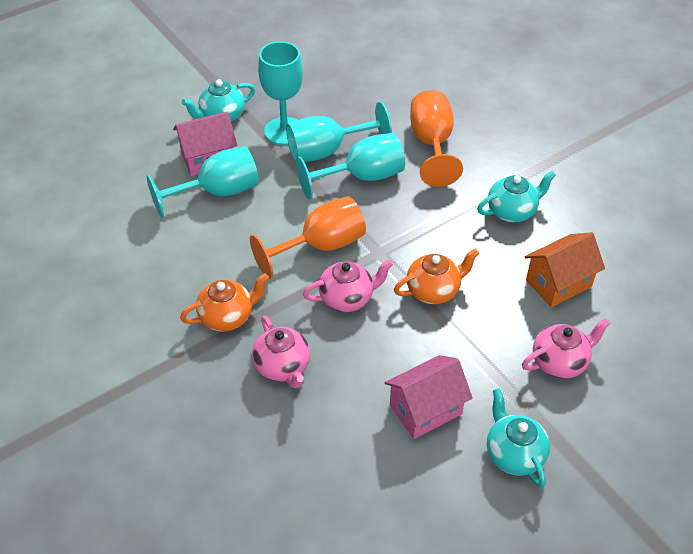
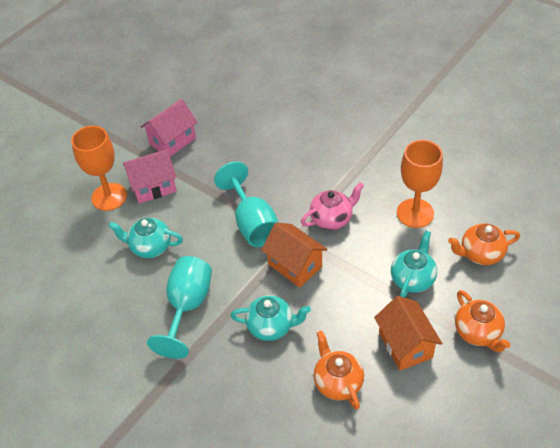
orange house: 1 -> 2
orange teapot: 2 -> 3
pink teapot: 3 -> 1
turquoise goblet: 4 -> 2

